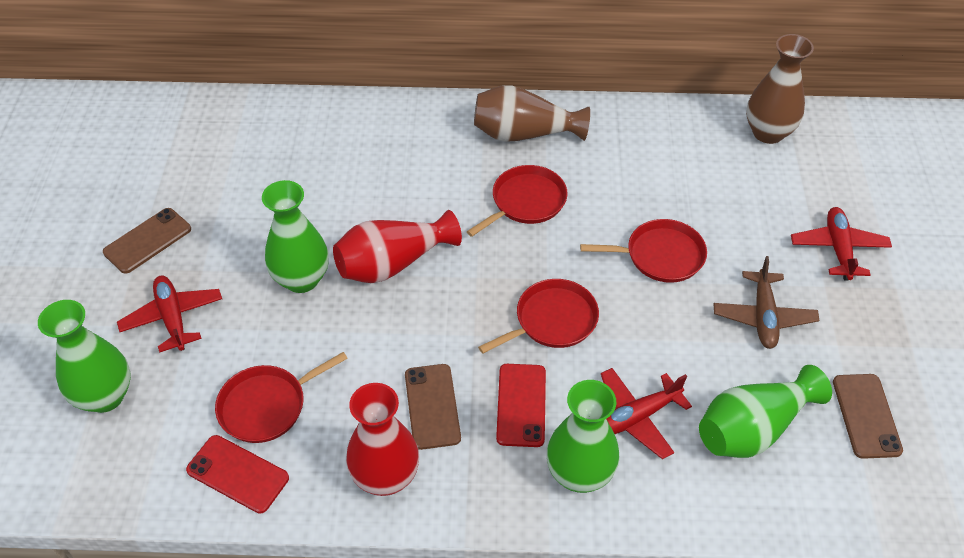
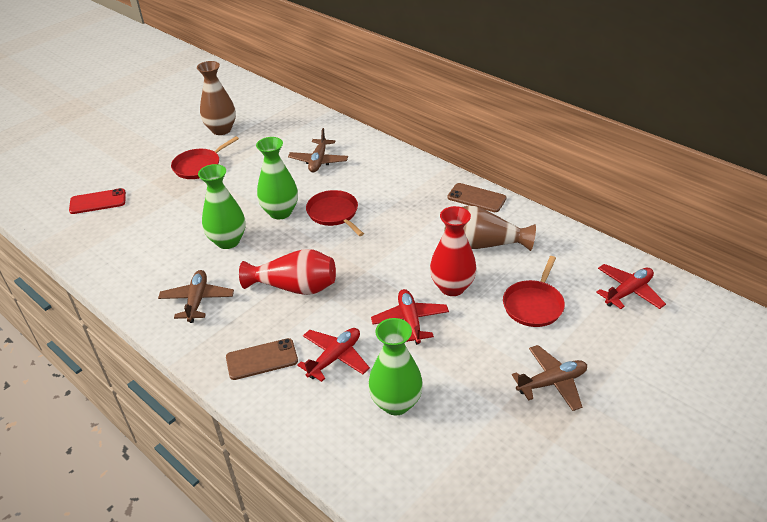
brown phone: 3 -> 2
brown plane: 1 -> 3
green vase: 4 -> 3
red pan: 4 -> 3
red phone: 2 -> 1

